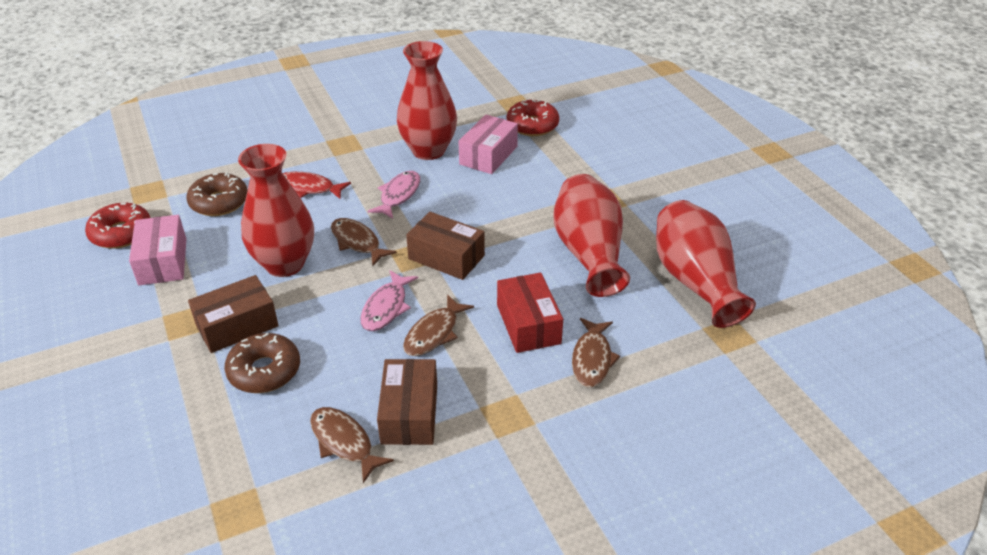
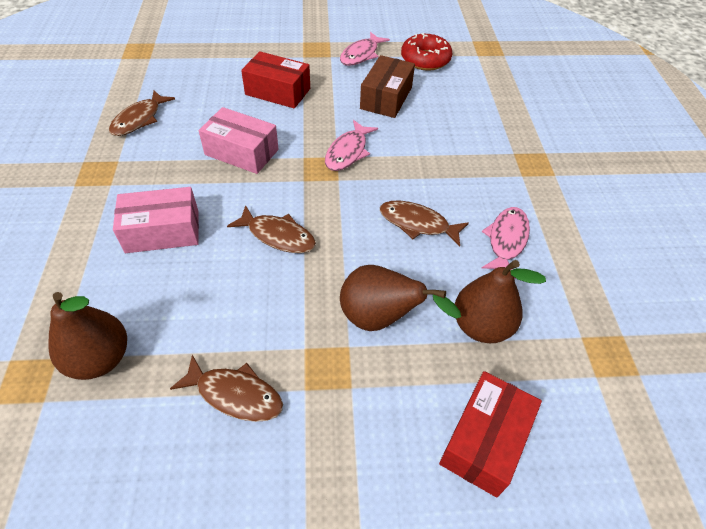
brown box: 3 -> 1
brown donut: 2 -> 0
brown pear: 0 -> 3
pink fish: 2 -> 3
red box: 1 -> 2
red donut: 2 -> 1
red fish: 1 -> 0
red vase: 4 -> 0

